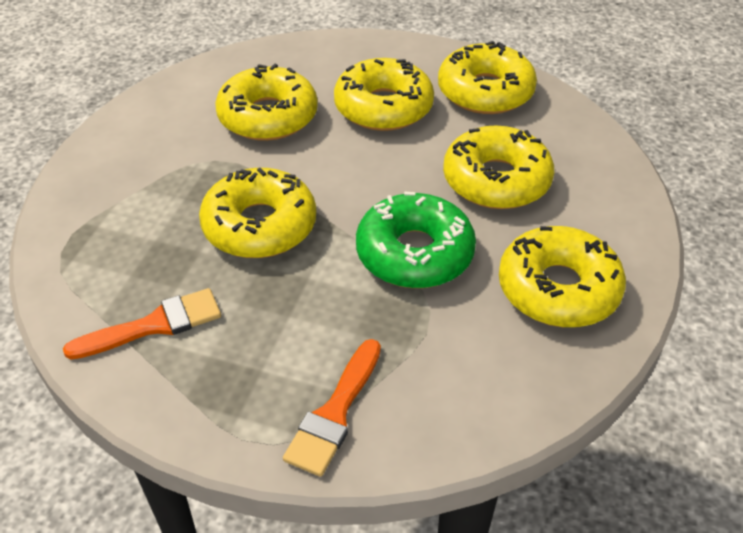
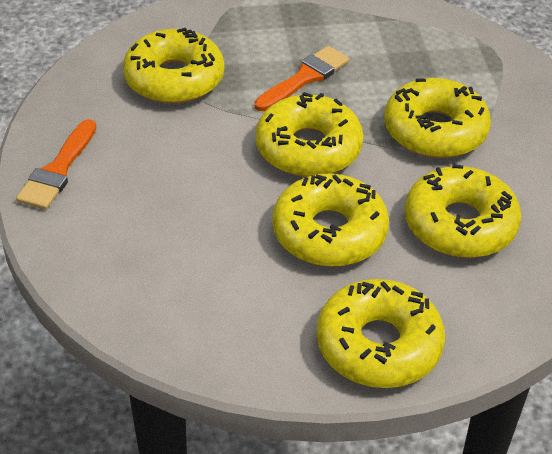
green donut: 1 -> 0

